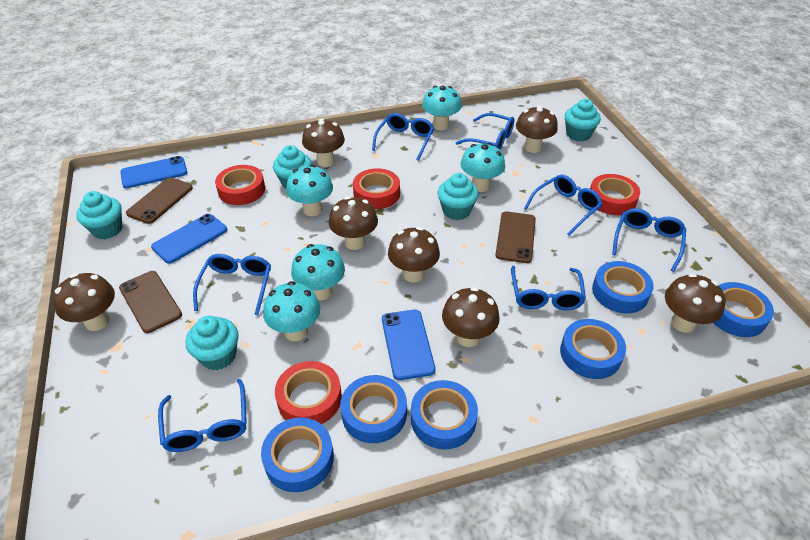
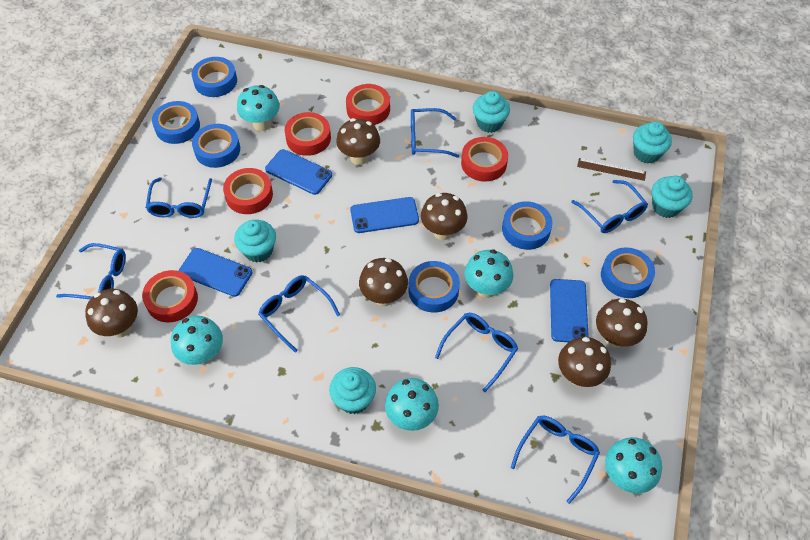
blue phone: 3 -> 4
brown mushroom: 7 -> 6
brown phone: 3 -> 0
brown ruler: 0 -> 1
red tape: 4 -> 5

